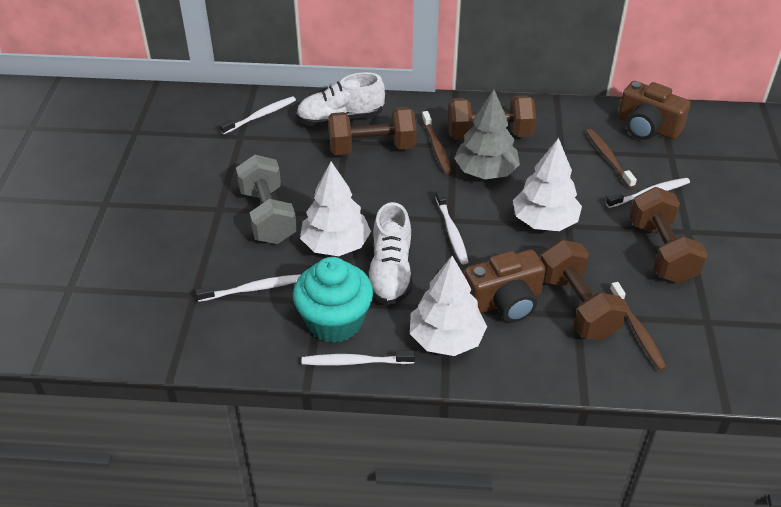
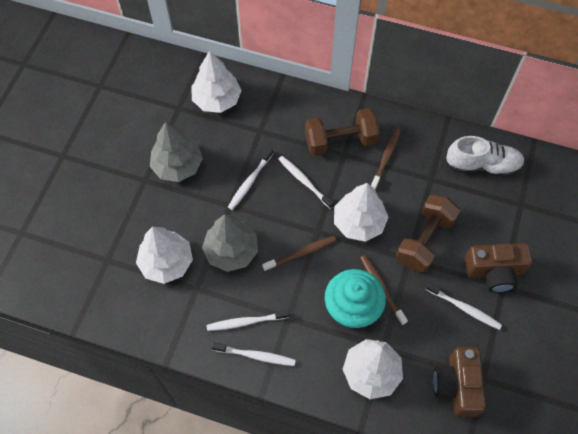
brown dumbbell: 4 -> 2
grey dumbbell: 1 -> 0
grey tree: 1 -> 2
white shoe: 2 -> 1
white tree: 3 -> 4

